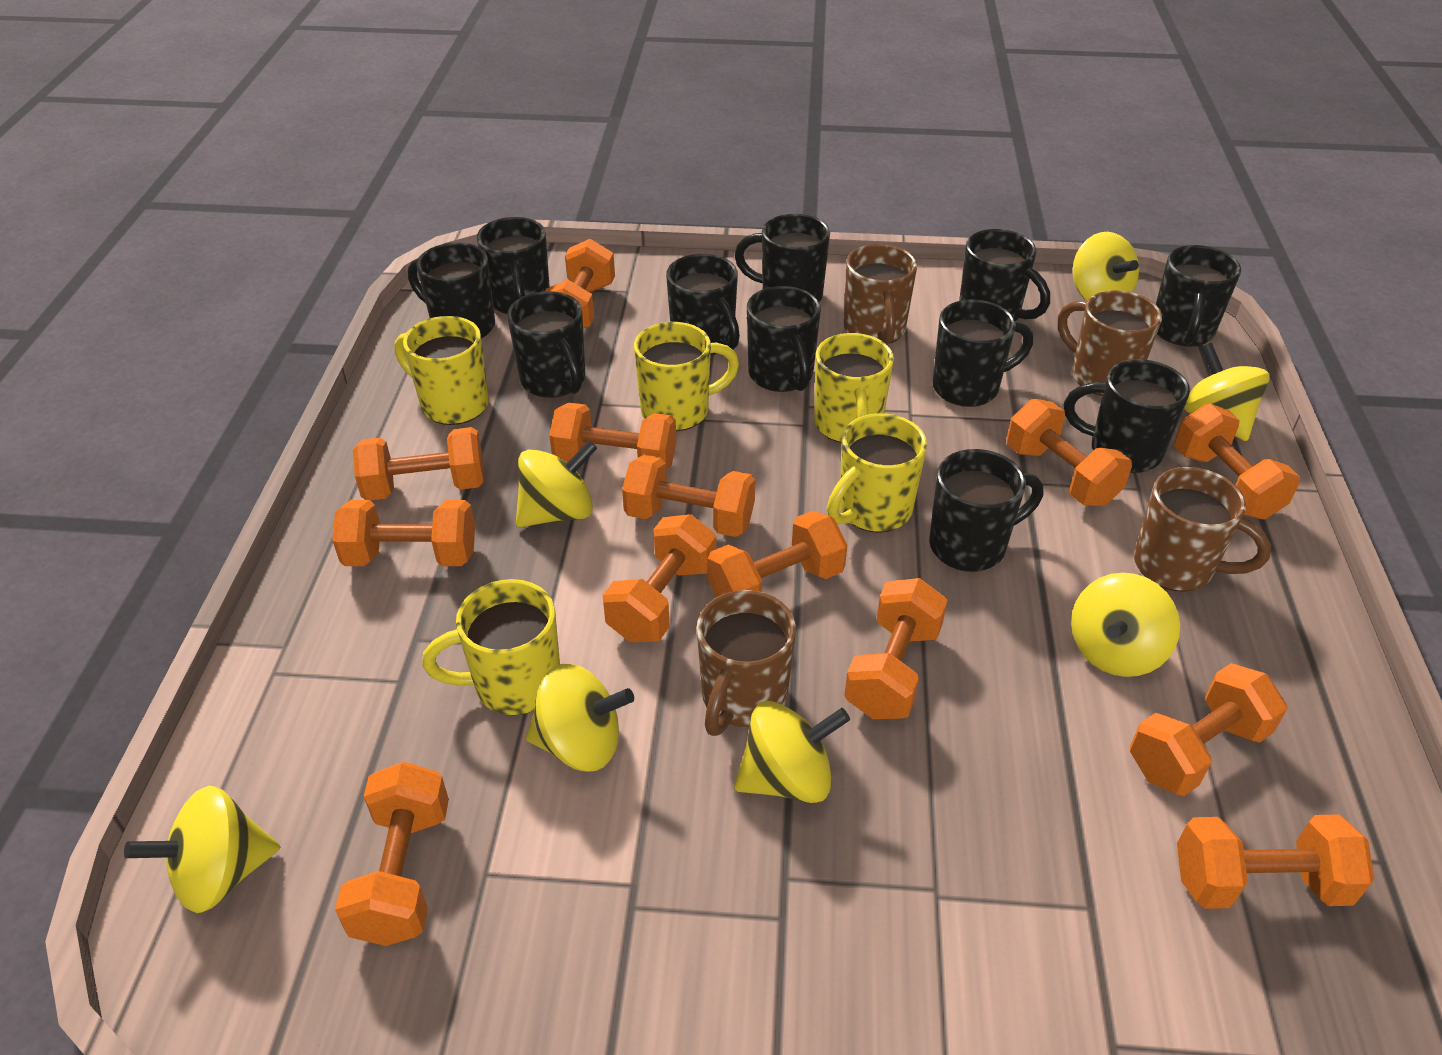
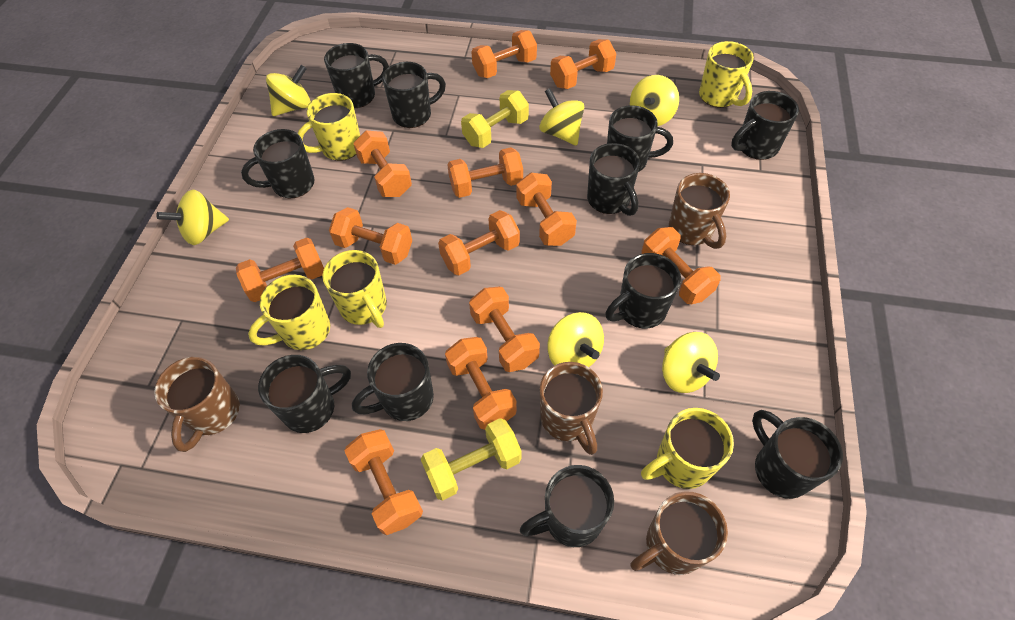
orange dumbbell: 13 -> 12
yellow dumbbell: 0 -> 2
yellow spinning top: 7 -> 6

